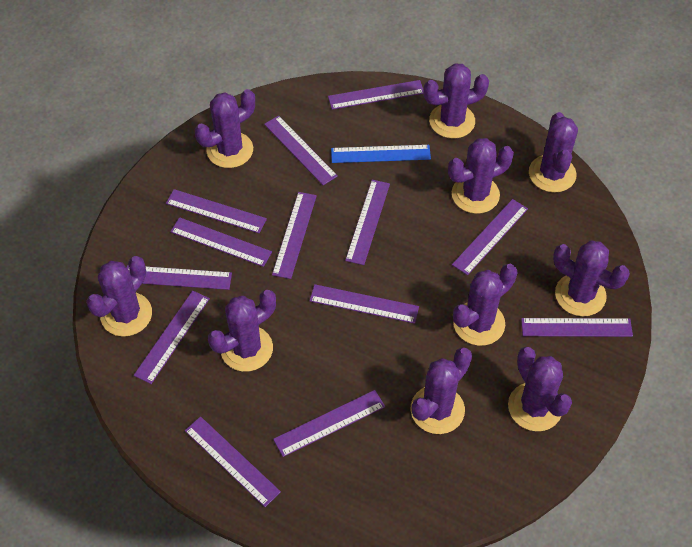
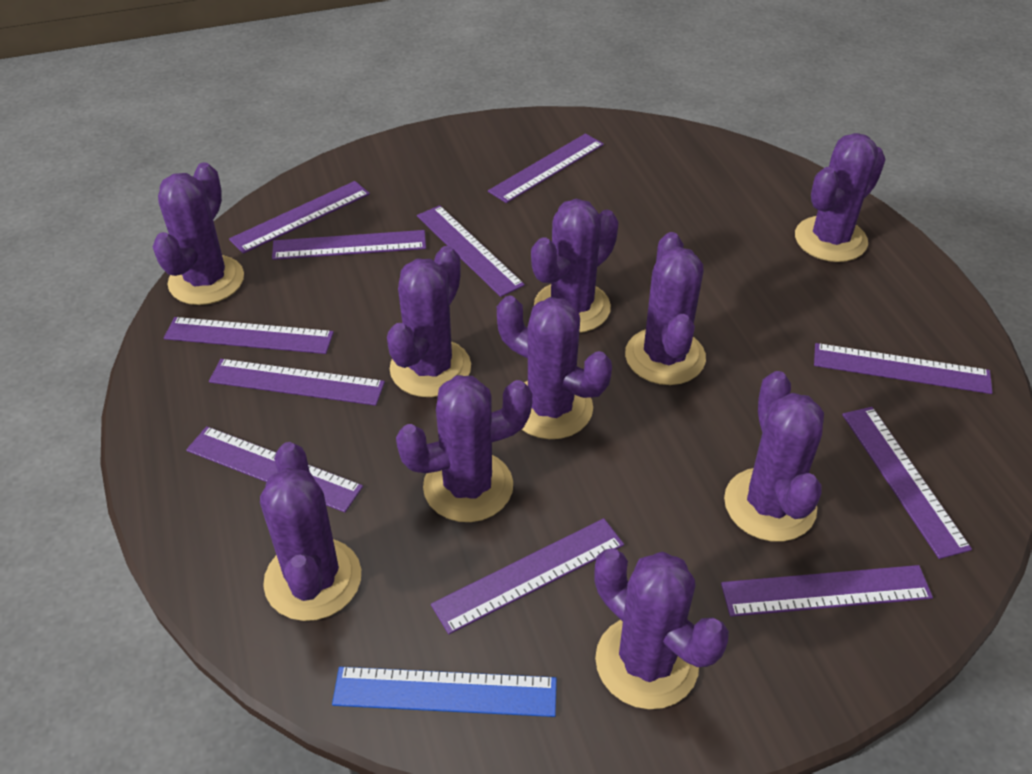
purple ruler: 13 -> 11

